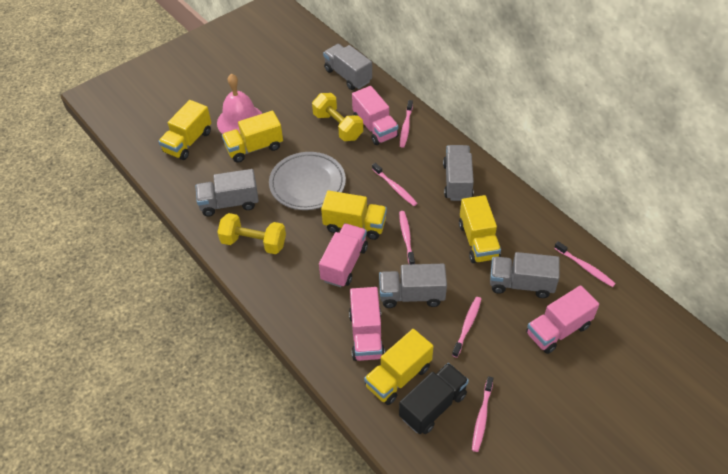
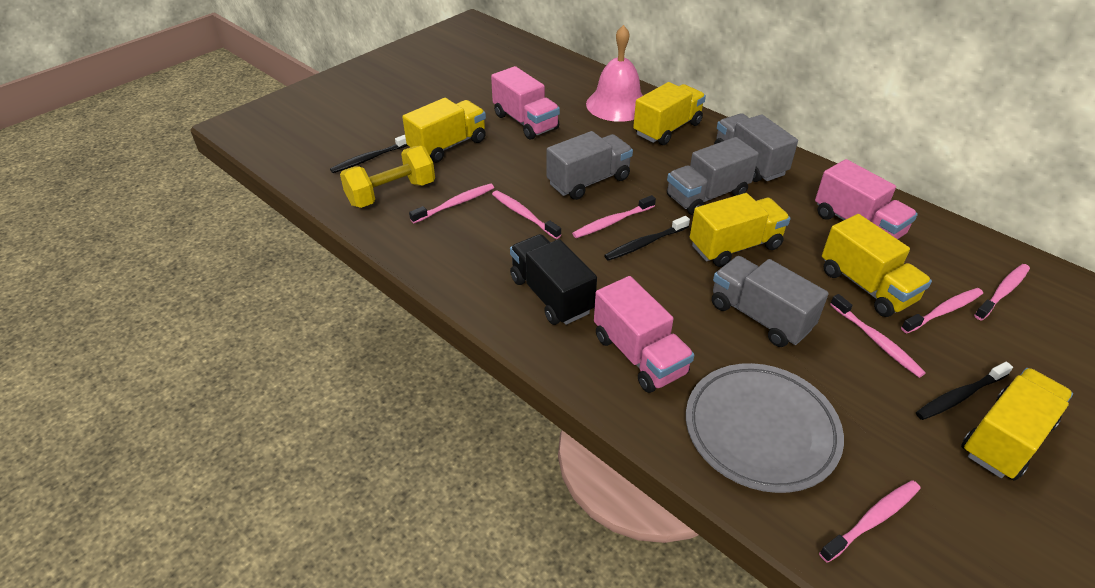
black toothbrush: 0 -> 3
grey truck: 5 -> 4
pink toothbrush: 6 -> 7
pink truck: 4 -> 3
yellow dumbbell: 2 -> 1

